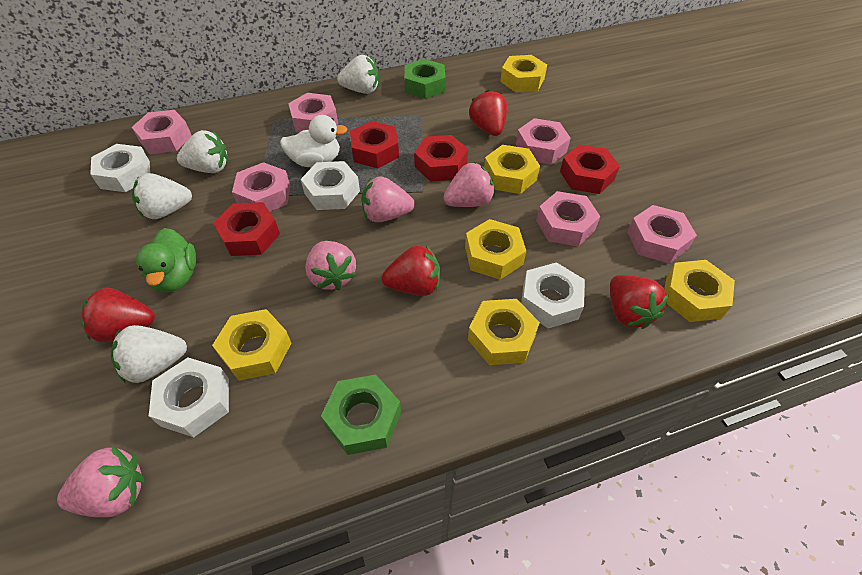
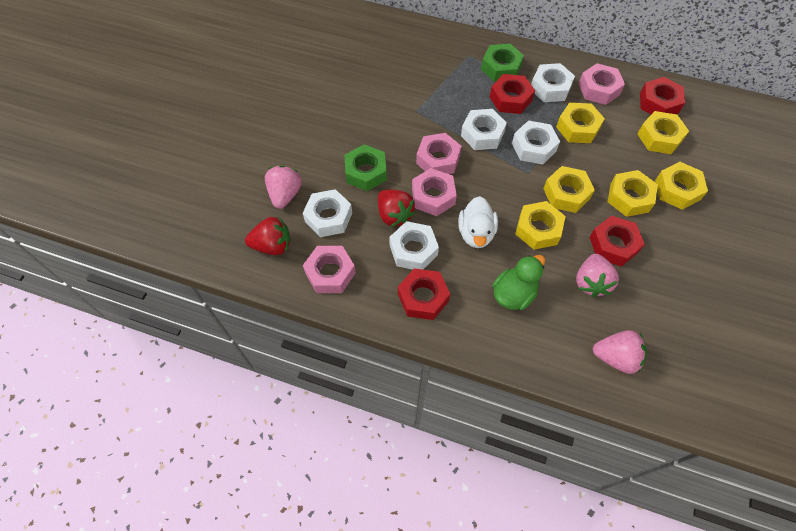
pink nut: 6 -> 4
pink strawberry: 4 -> 3
red strawberry: 4 -> 2
white nut: 4 -> 5
white strawberry: 4 -> 0

